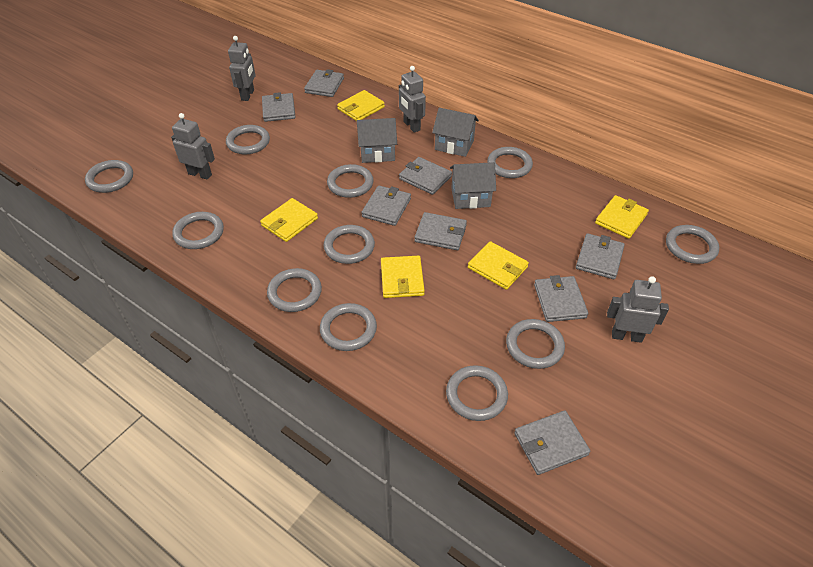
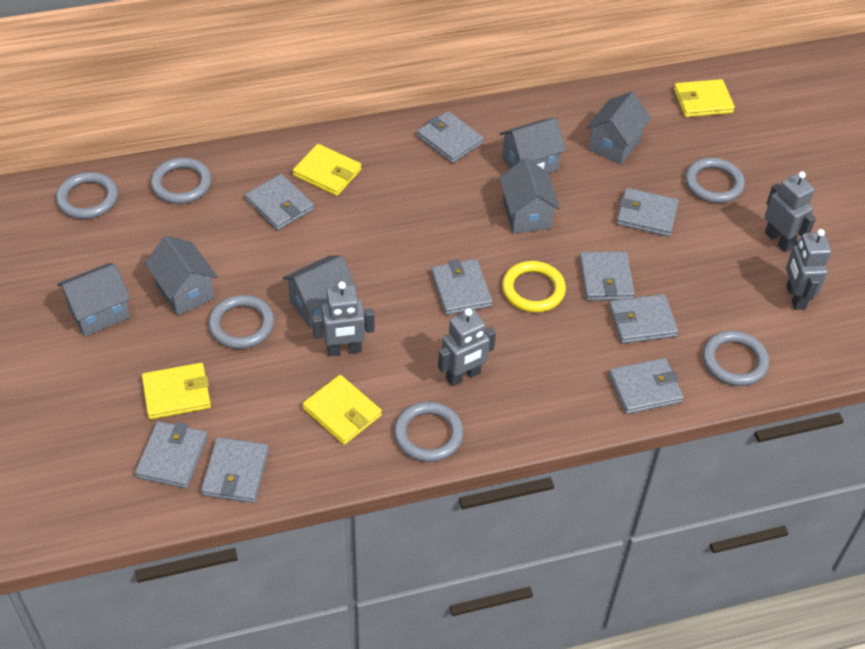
grey house: 3 -> 6
grey ring: 11 -> 6
grey wallet: 8 -> 9
yellow ring: 0 -> 1
yellow wallet: 5 -> 4

